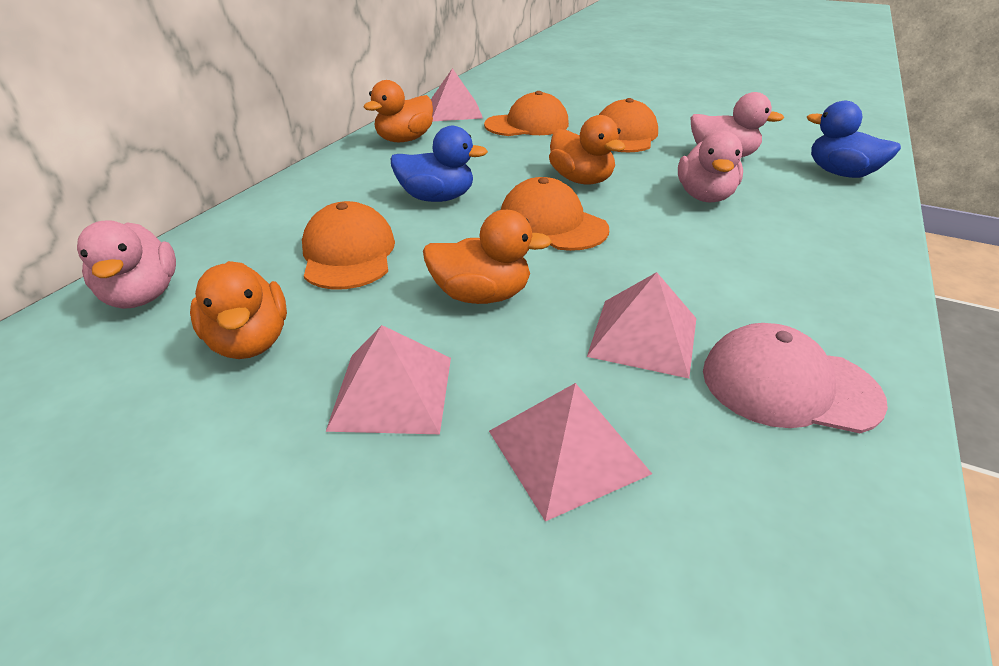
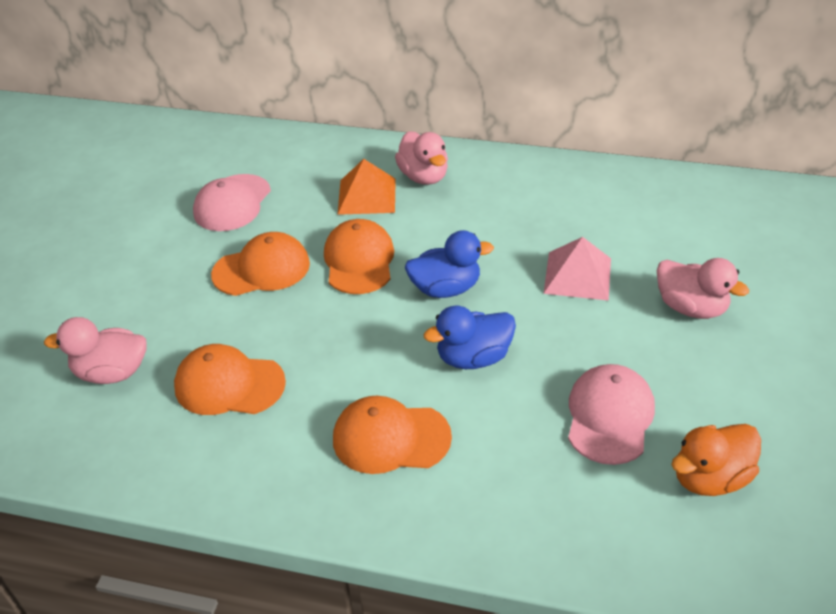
orange duck: 4 -> 1
orange pyramid: 0 -> 1
pink cap: 1 -> 2
pink pyramid: 4 -> 1

